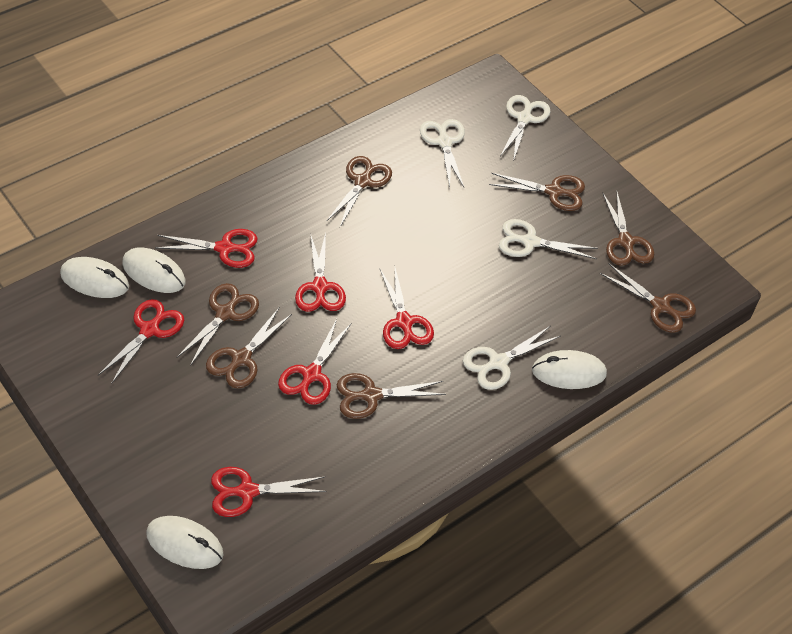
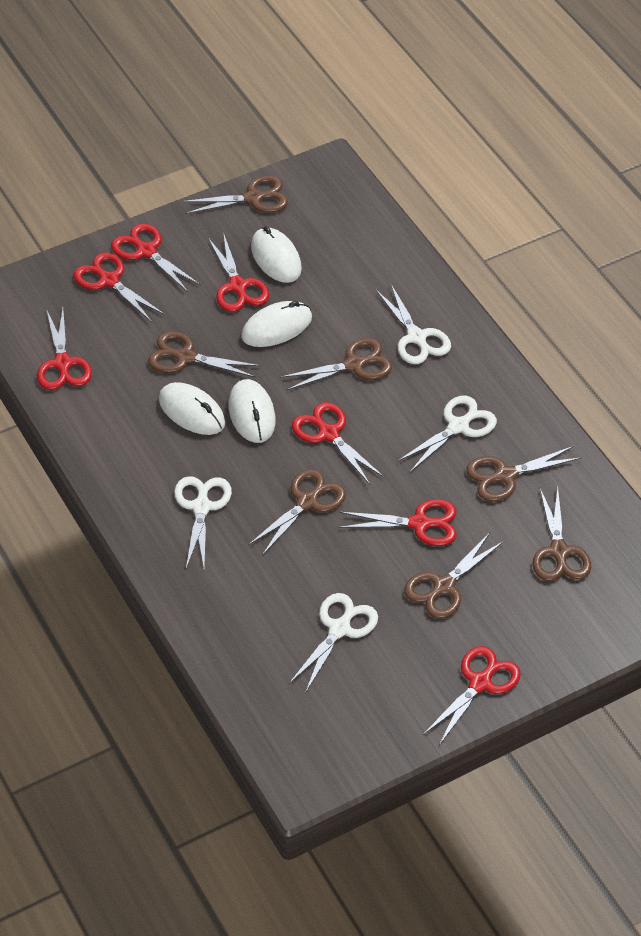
red scissors: 6 -> 7

